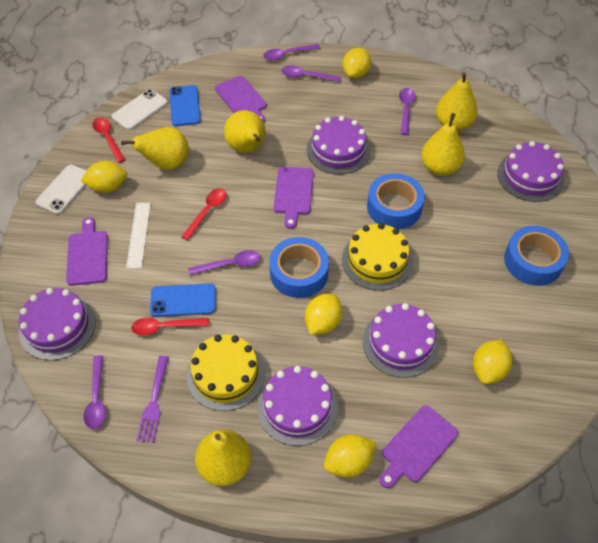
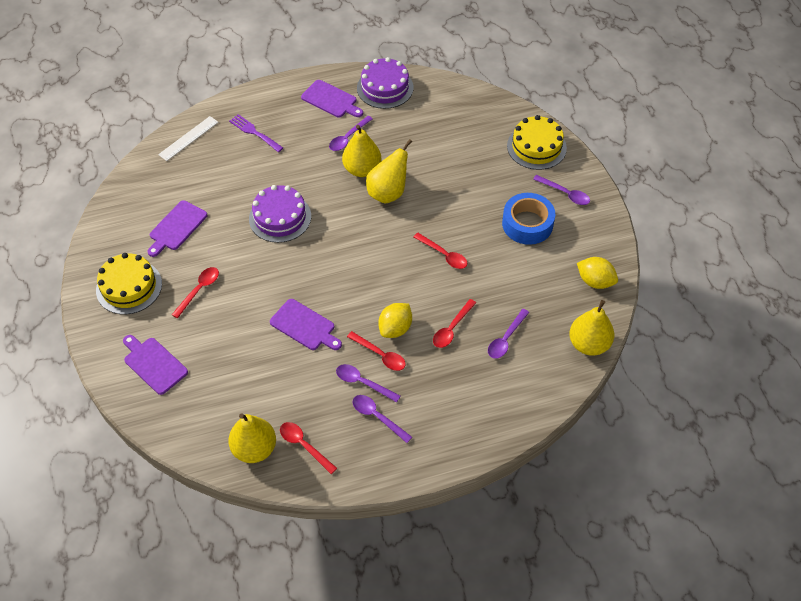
blue phone: 2 -> 0
blue tape: 3 -> 1
purple cake: 5 -> 2
red spoon: 3 -> 5
white phone: 2 -> 0
yellow lemon: 5 -> 2
yellow pear: 5 -> 4

